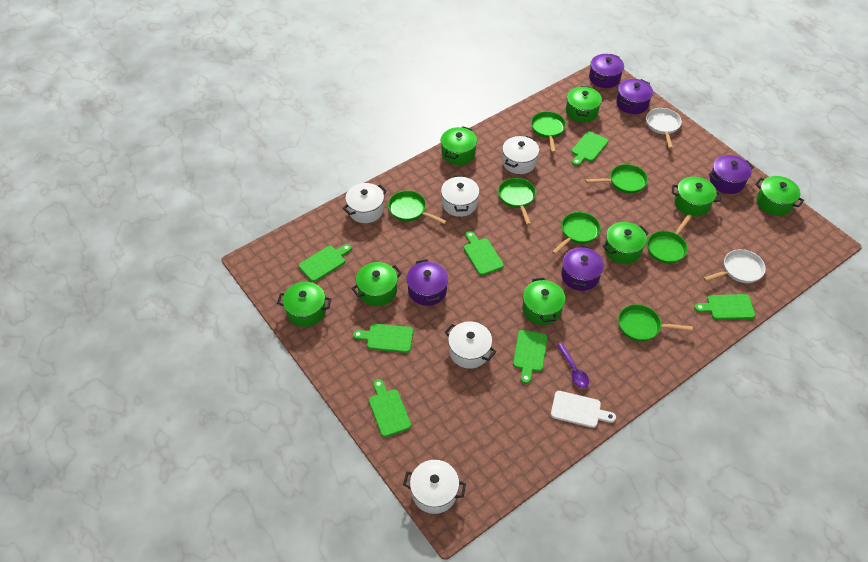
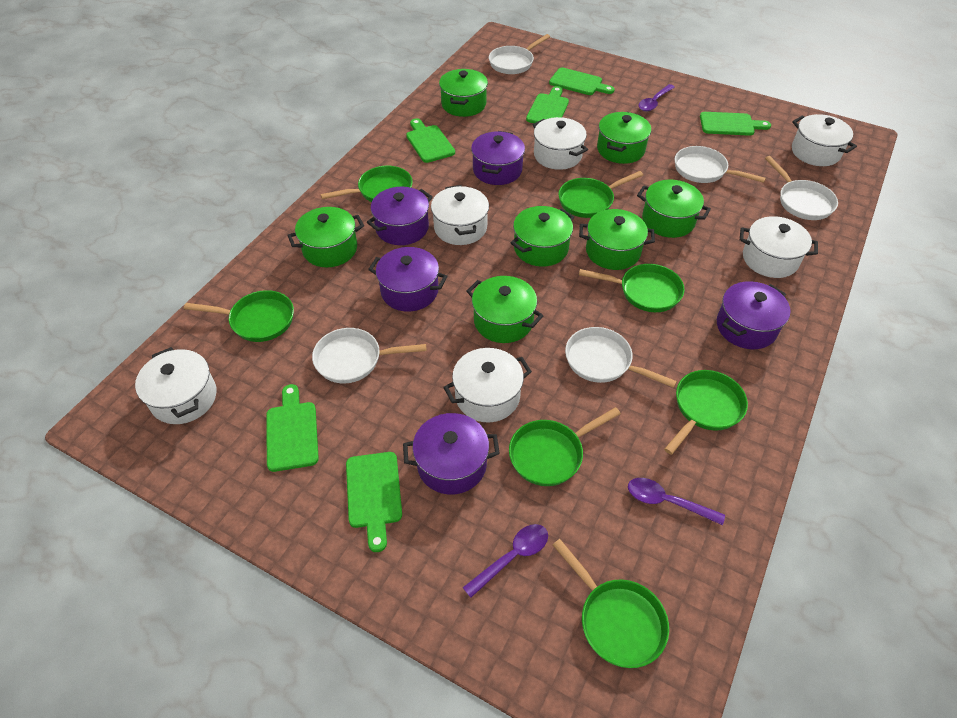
green cutting board: 7 -> 6
green pot: 8 -> 7
purple spoon: 1 -> 3
white cutting board: 1 -> 0
white pan: 2 -> 5
white pot: 5 -> 6

